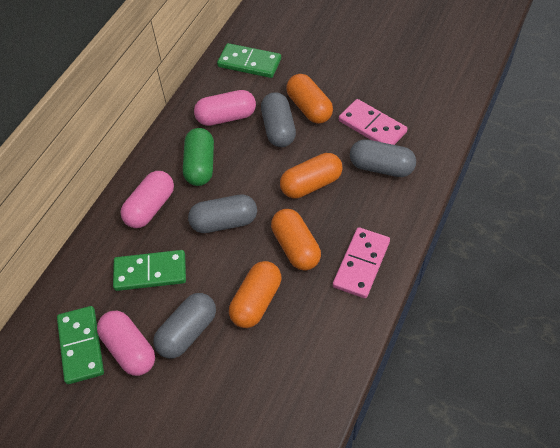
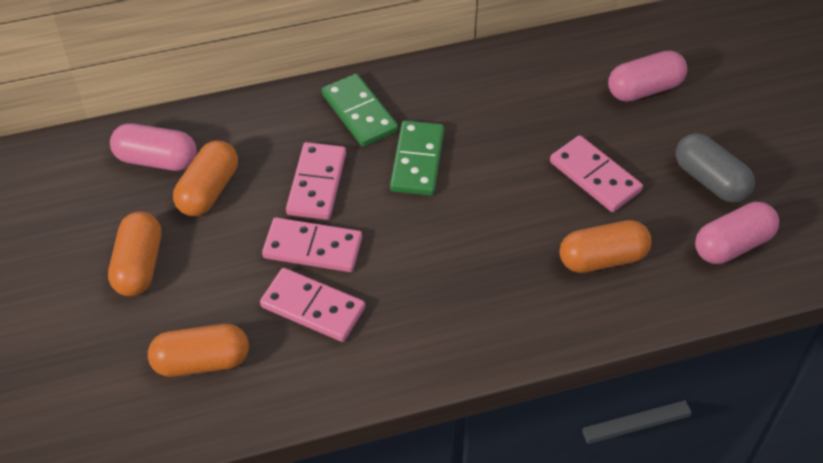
green capsule: 1 -> 0
green domino: 3 -> 2
grey capsule: 4 -> 1
pink domino: 2 -> 4

